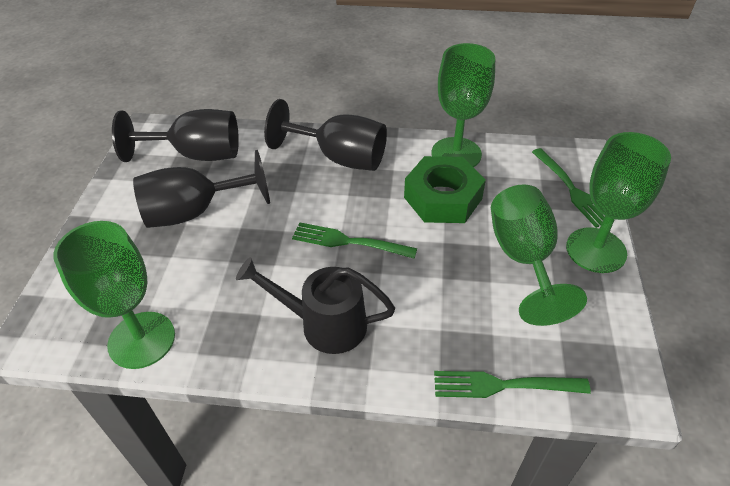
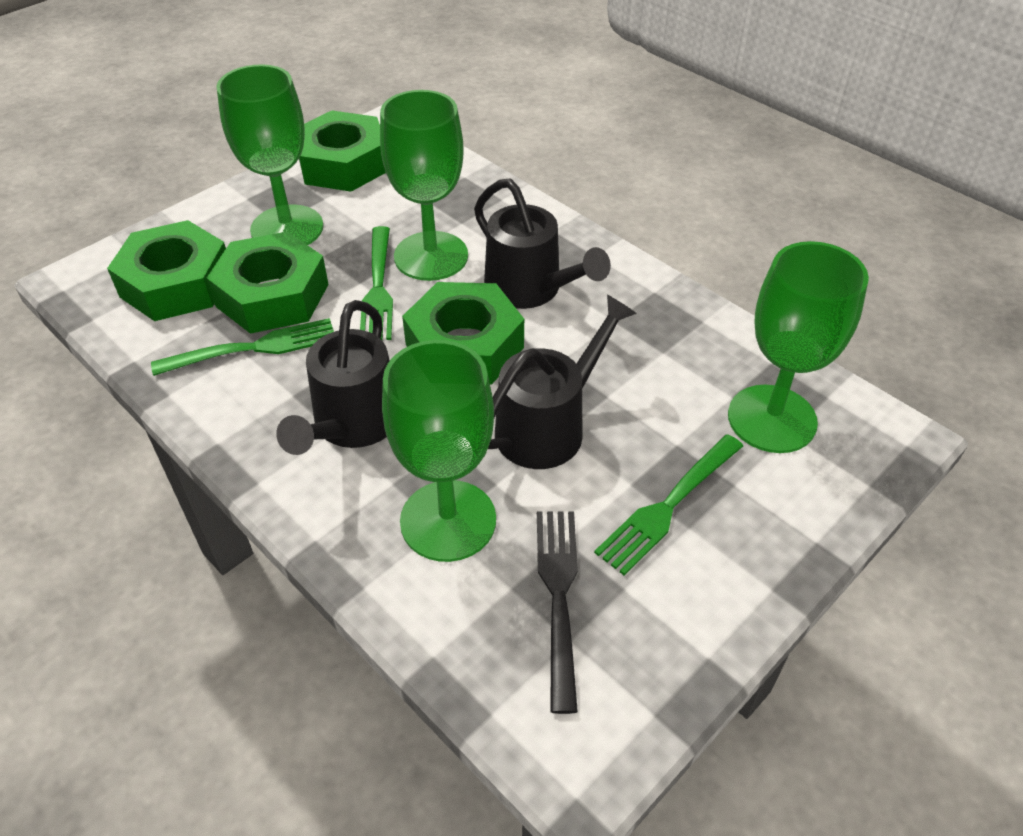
black fork: 0 -> 1
black goblet: 3 -> 0
black watering can: 1 -> 3
green nut: 1 -> 4

